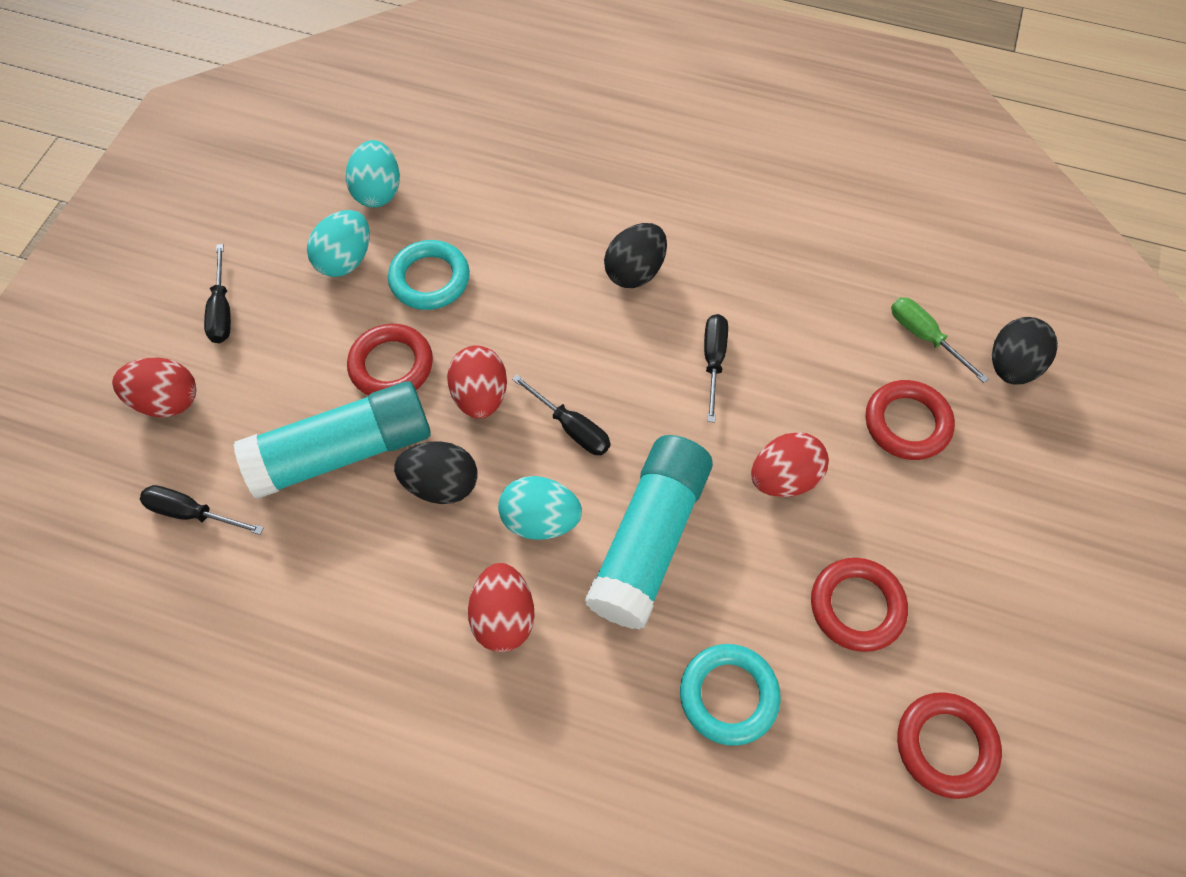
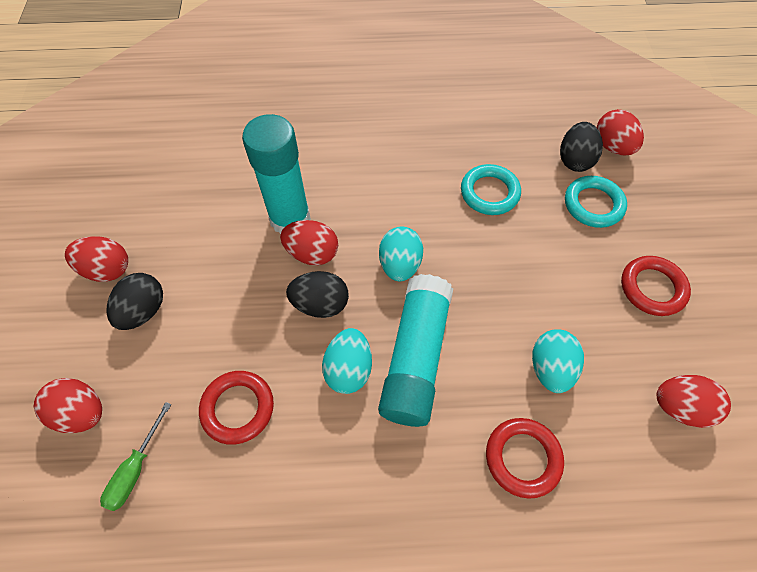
black screwdriver: 4 -> 0
red egg: 4 -> 5
red ring: 4 -> 3

